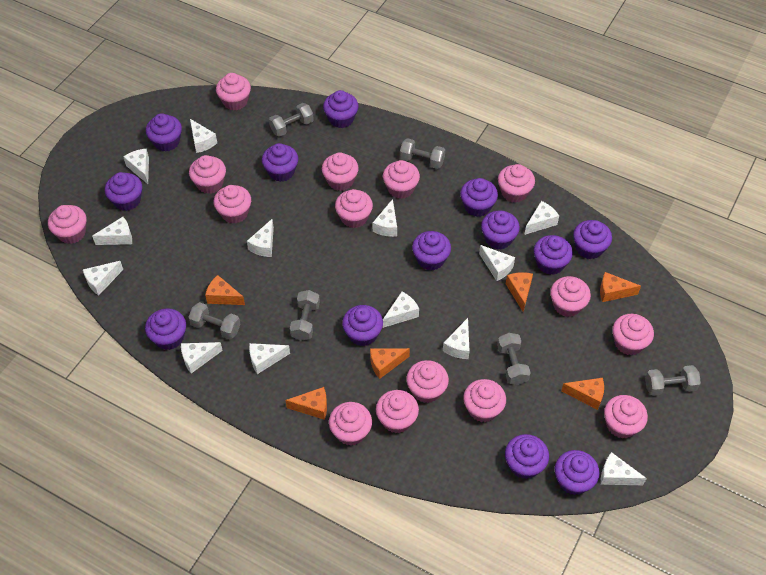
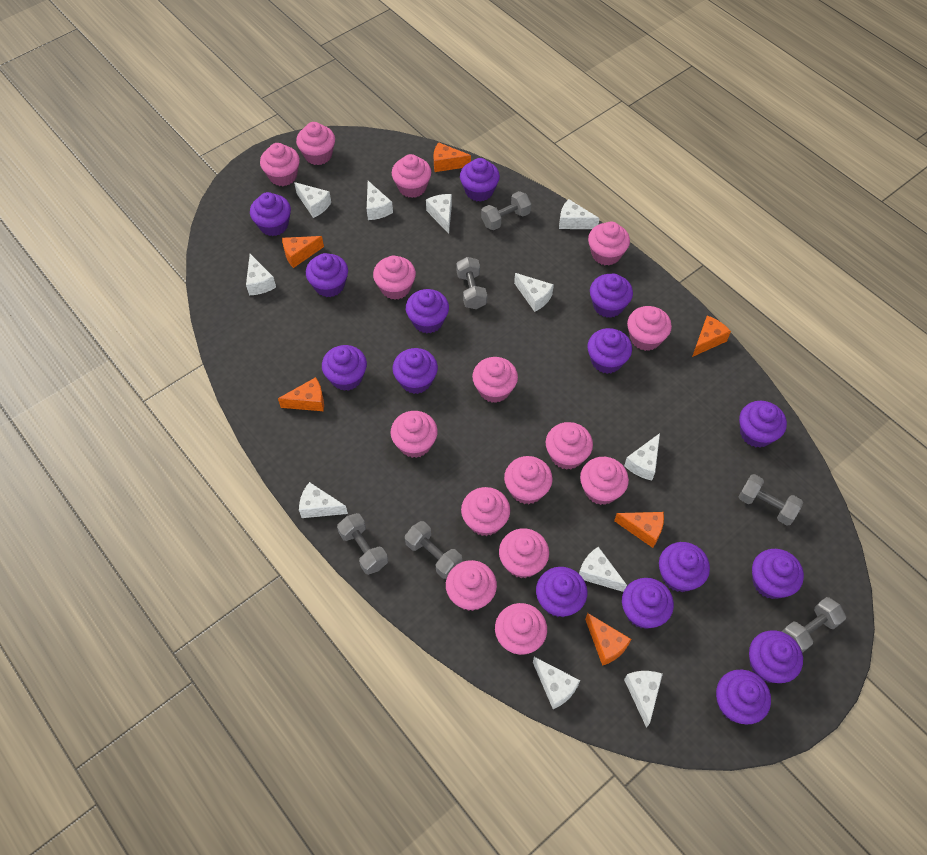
purple cupcake: 13 -> 15
white cheese: 13 -> 11

